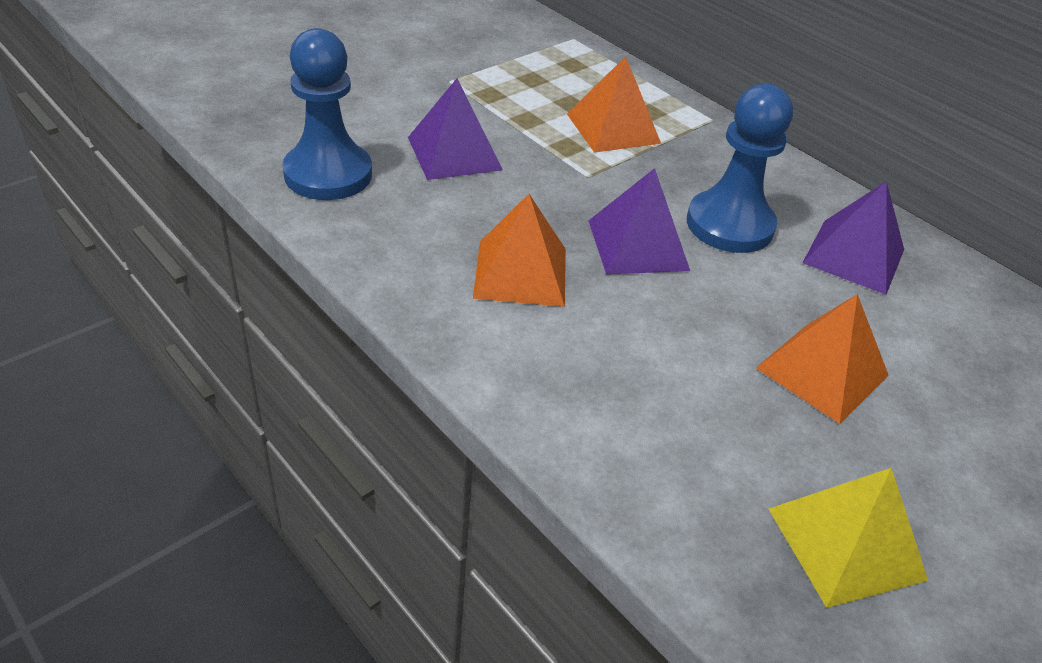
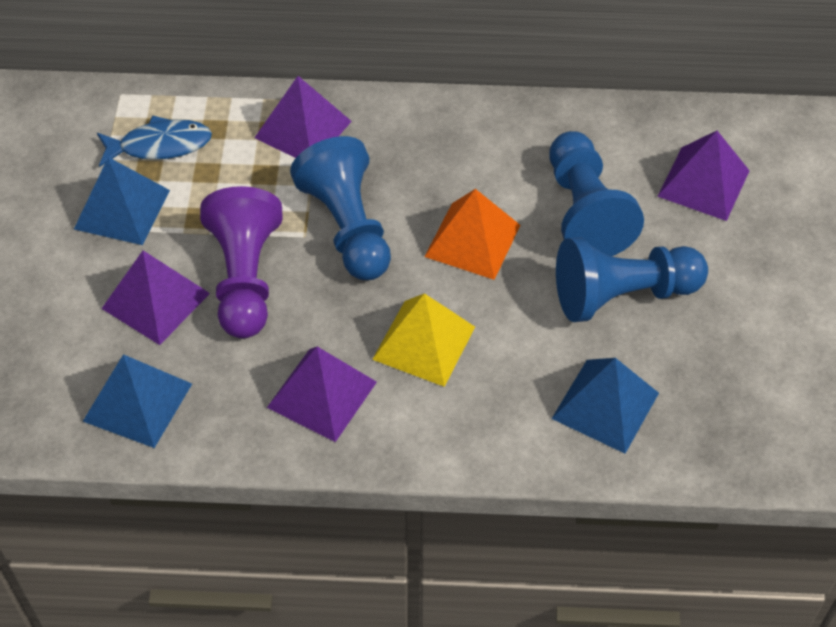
blue fish: 0 -> 1
blue pawn: 2 -> 3
blue pyramid: 0 -> 3
orange pyramid: 3 -> 1
purple pawn: 0 -> 1
purple pyramid: 3 -> 4

